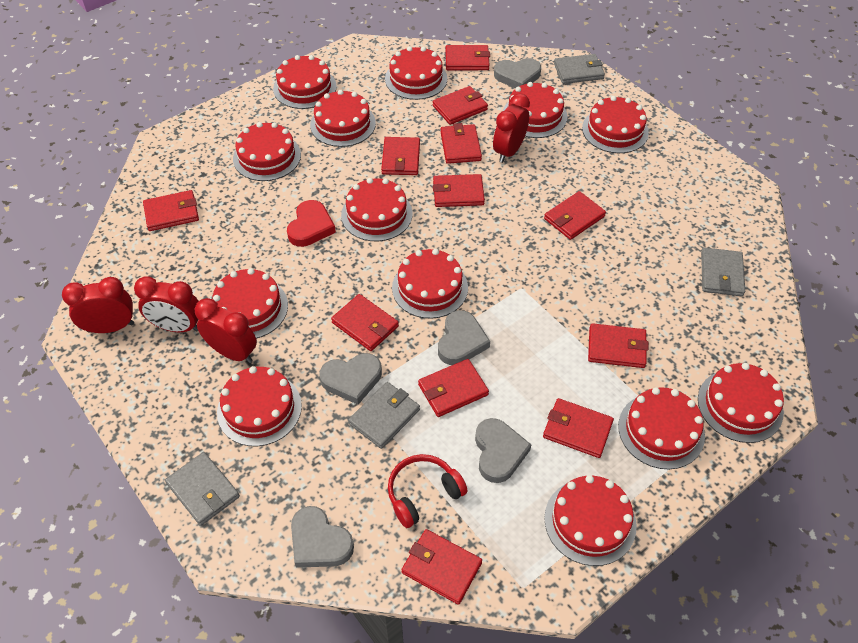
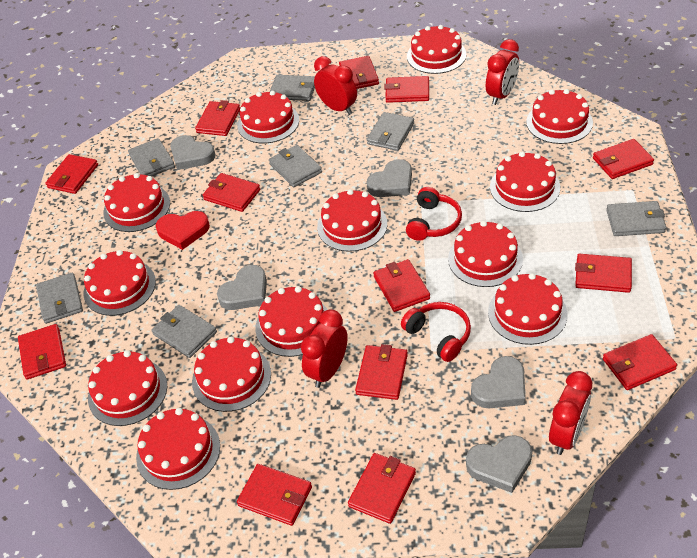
grey wallet: 4 -> 7
red headphones: 1 -> 2
red wallet: 12 -> 13

